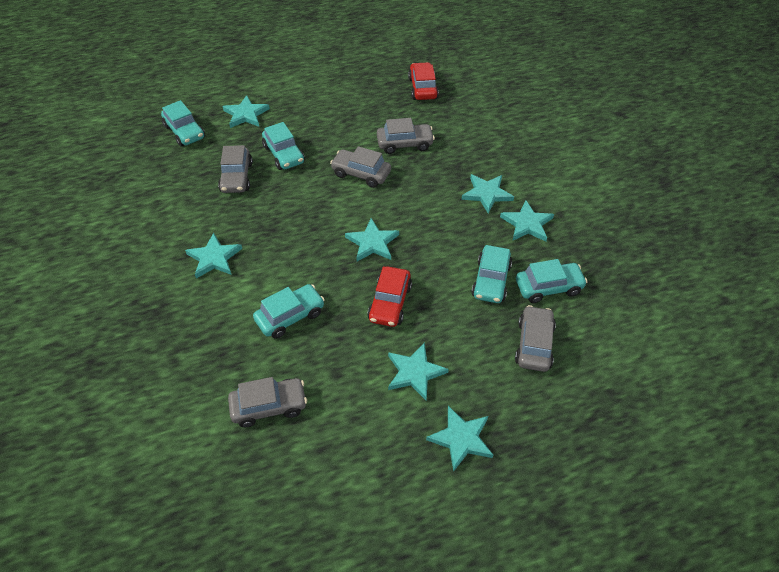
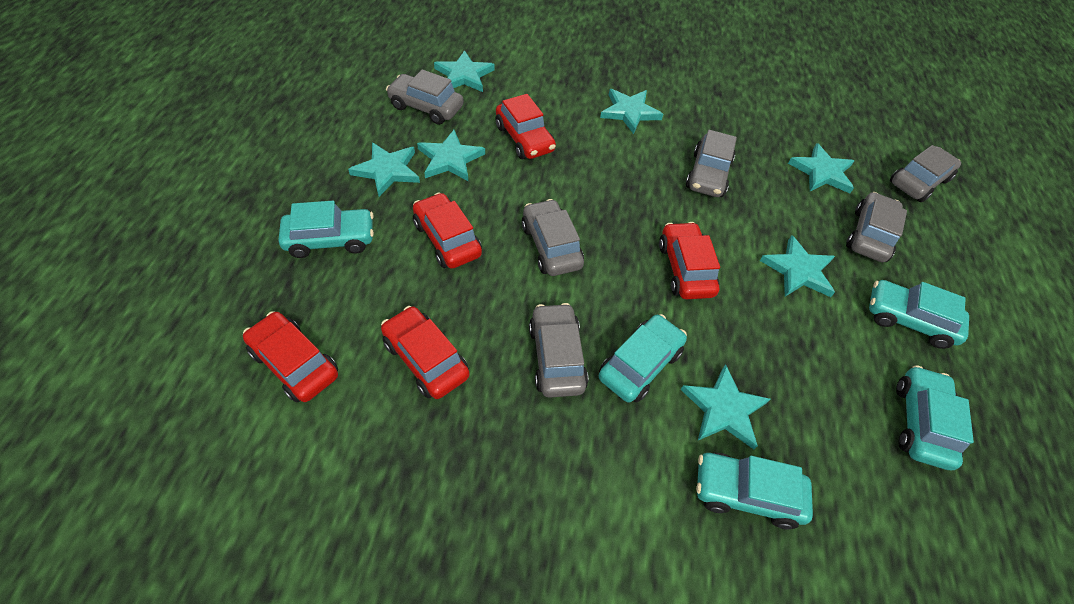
grey car: 5 -> 6
red car: 2 -> 5

